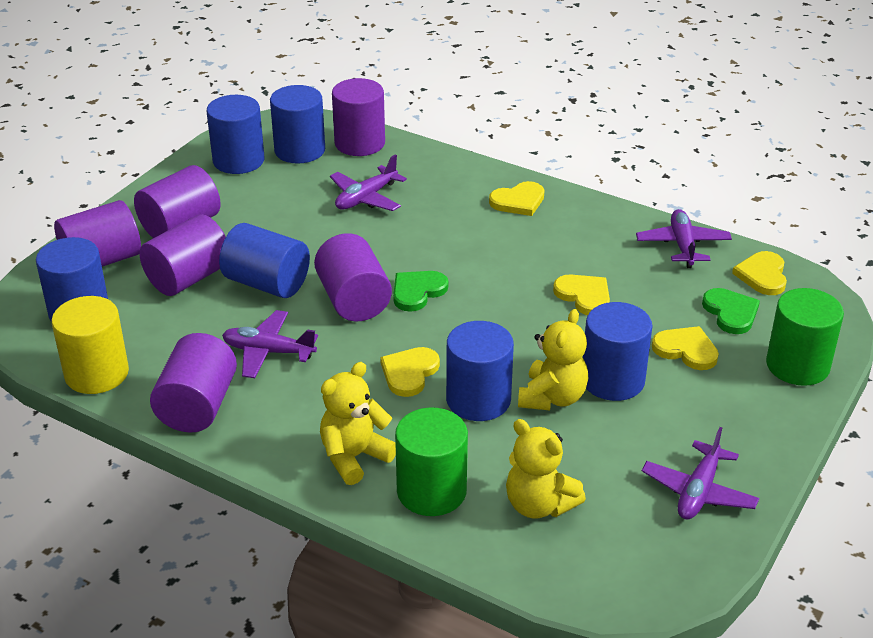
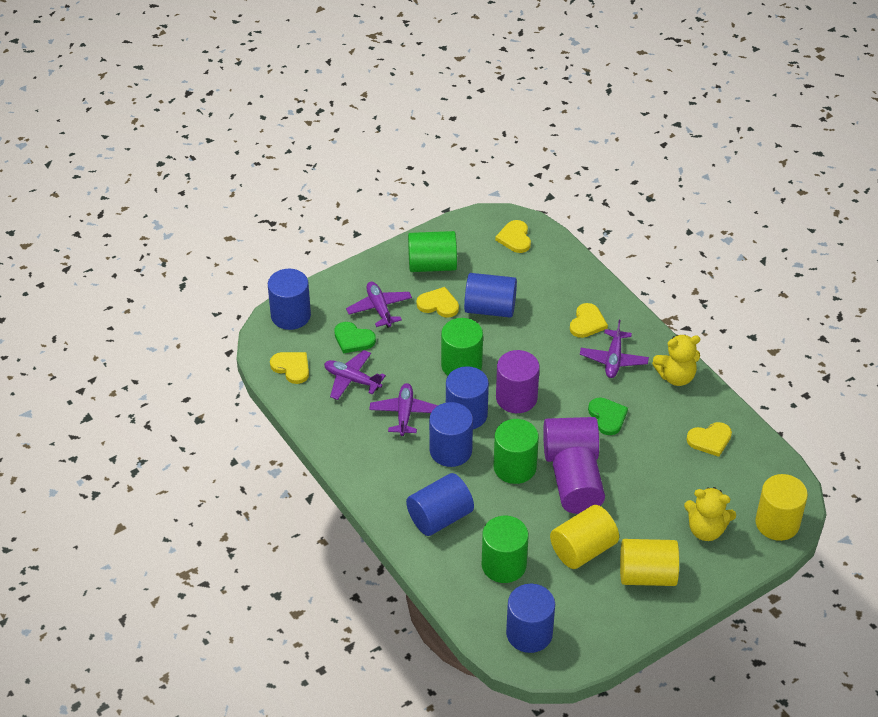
green cylinder: 2 -> 4
purple cylinder: 6 -> 3
yellow cylinder: 1 -> 3
yellow teddy bear: 3 -> 2

